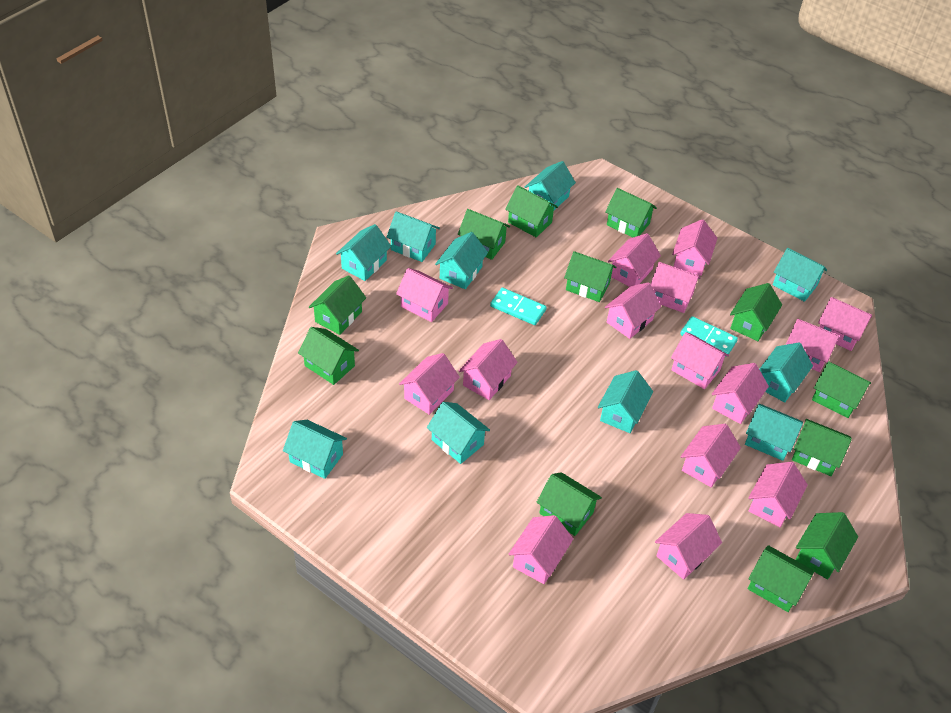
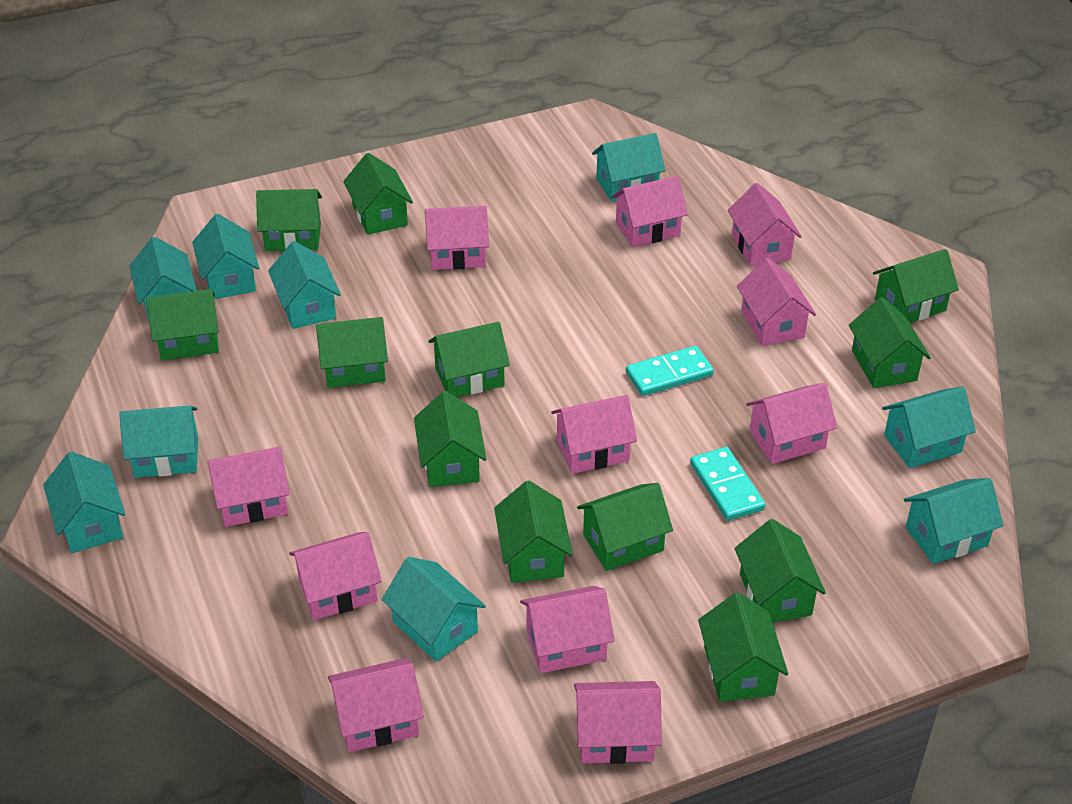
pink house: 15 -> 11
turquoise house: 10 -> 9

